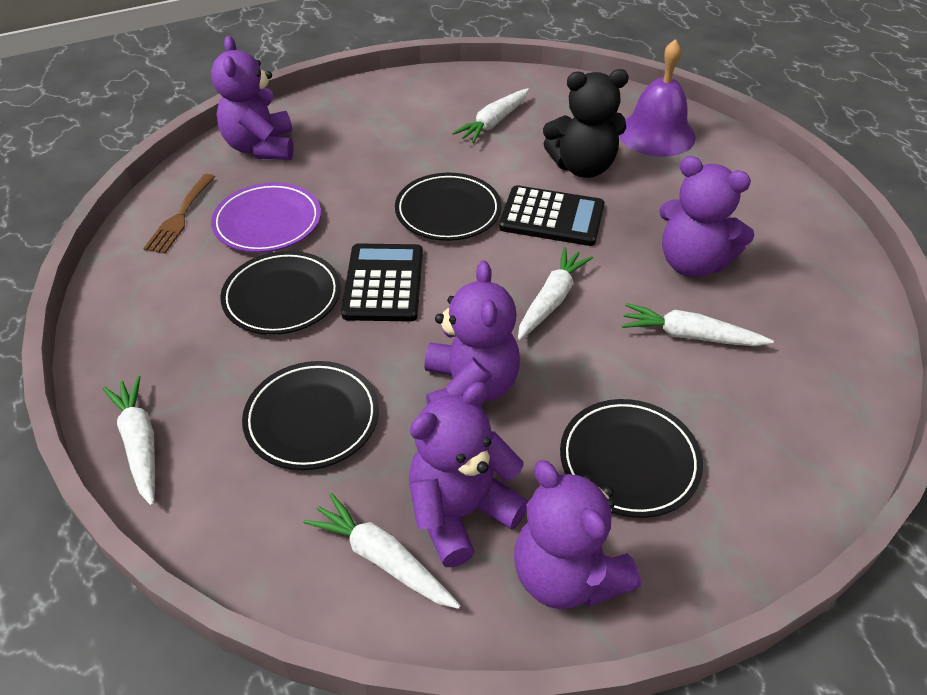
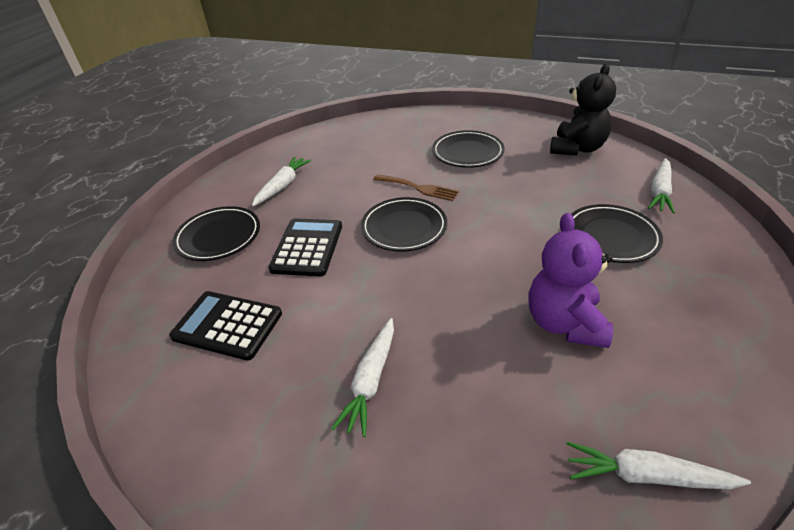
purple bell: 1 -> 0
purple plate: 1 -> 0
purple teddy bear: 5 -> 1
white carrot: 5 -> 4

